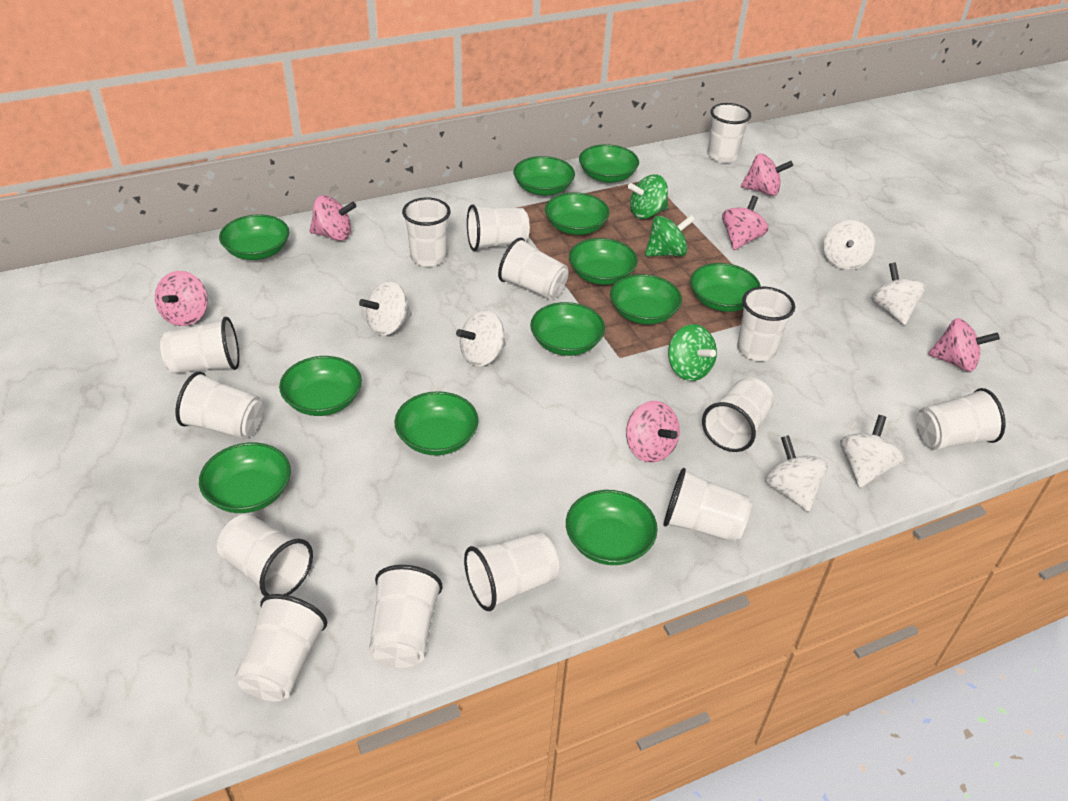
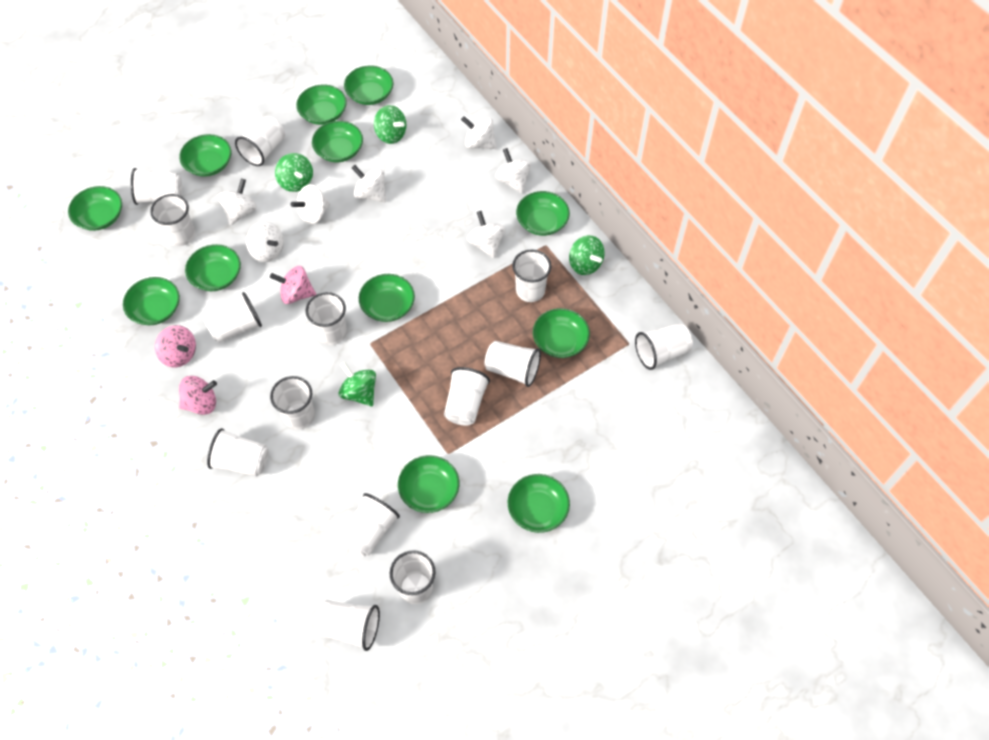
green spinning top: 3 -> 4
pink spinning top: 6 -> 3
white spinning top: 6 -> 7

